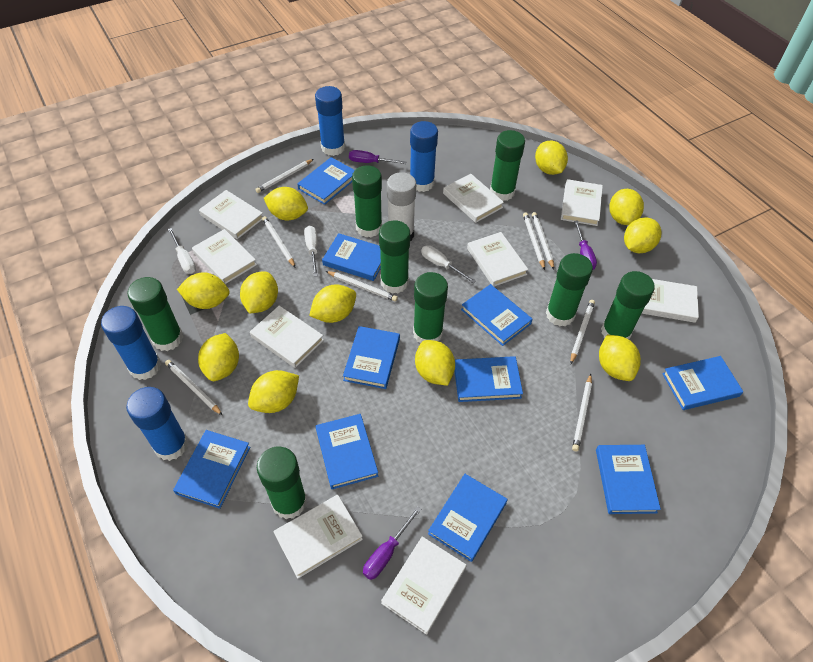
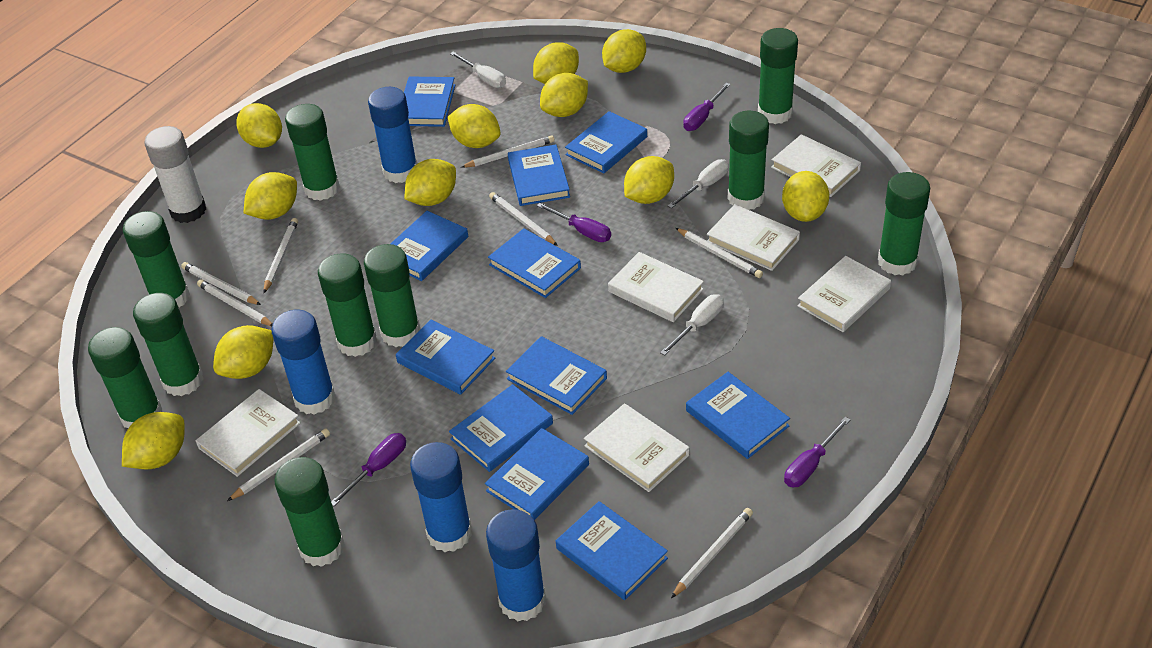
blue book: 10 -> 11
green glue stick: 8 -> 10
purple screwdriver: 3 -> 4
white book: 9 -> 6

